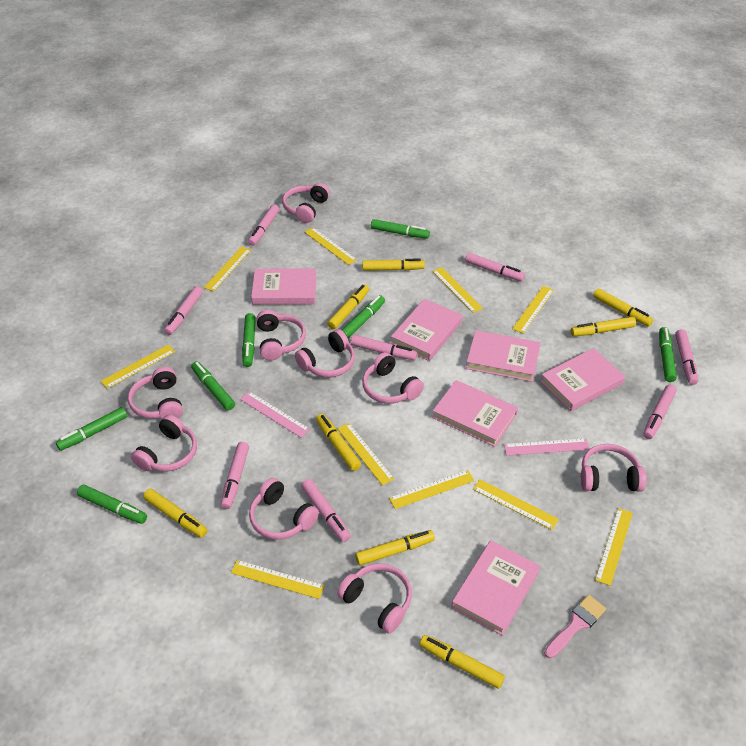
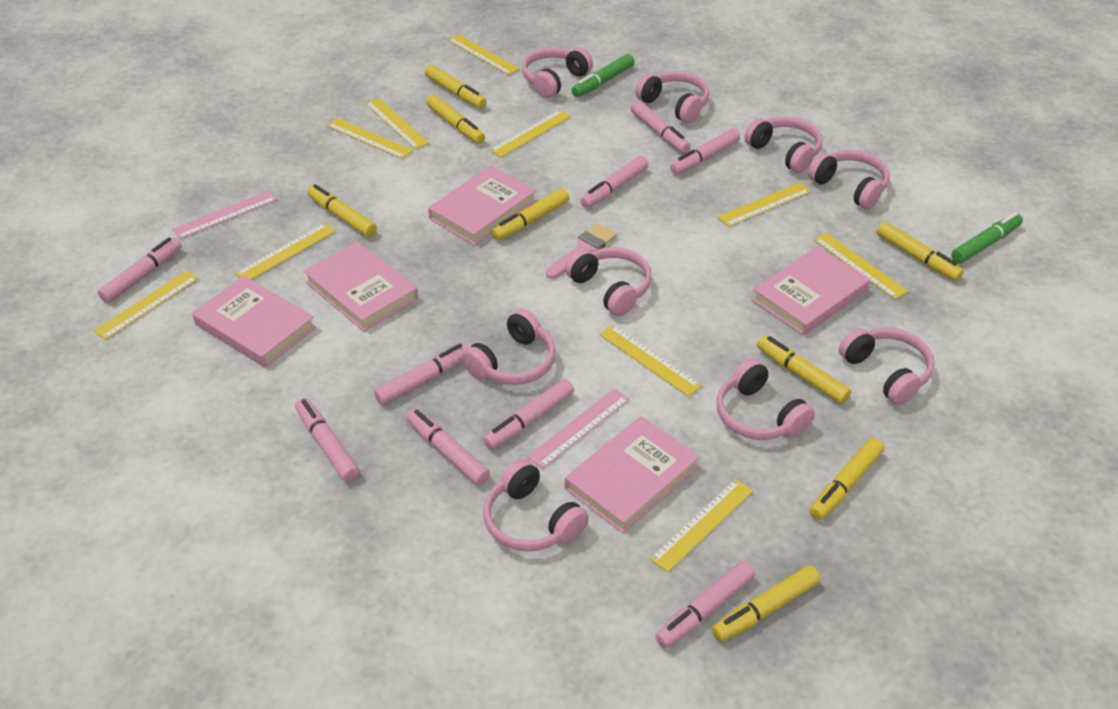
green marker: 7 -> 2
pink book: 6 -> 5
pink marker: 8 -> 9

